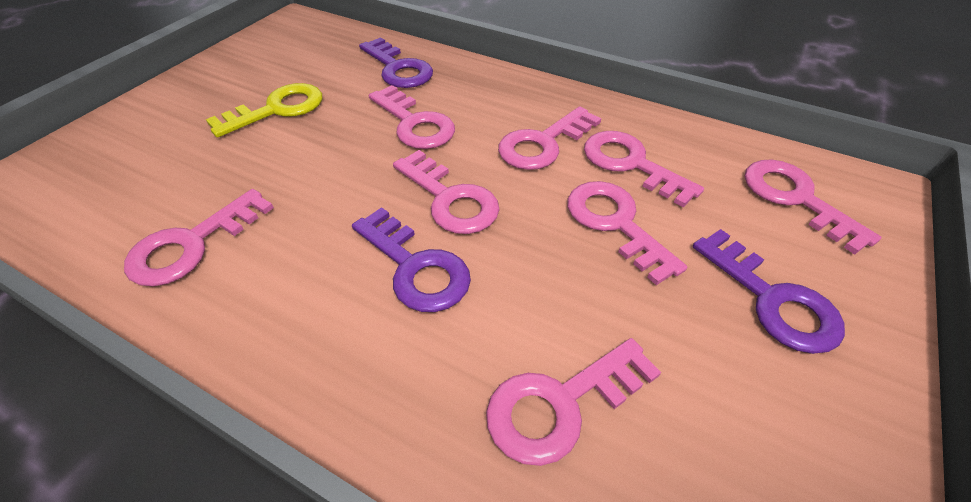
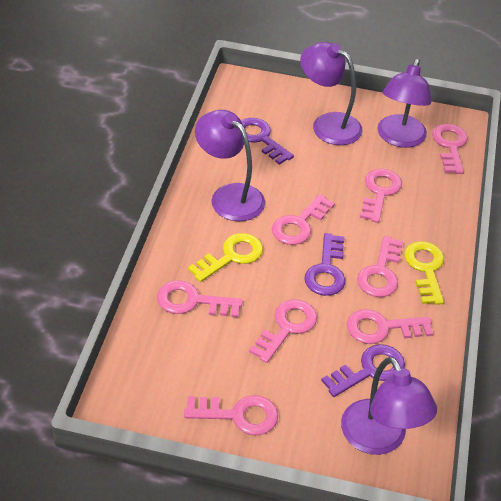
purple lamp: 0 -> 4
yellow key: 1 -> 2

